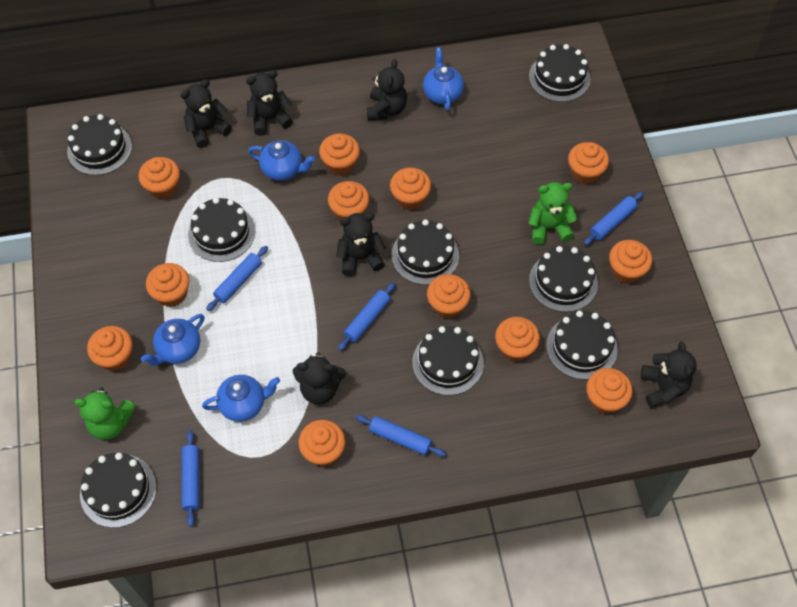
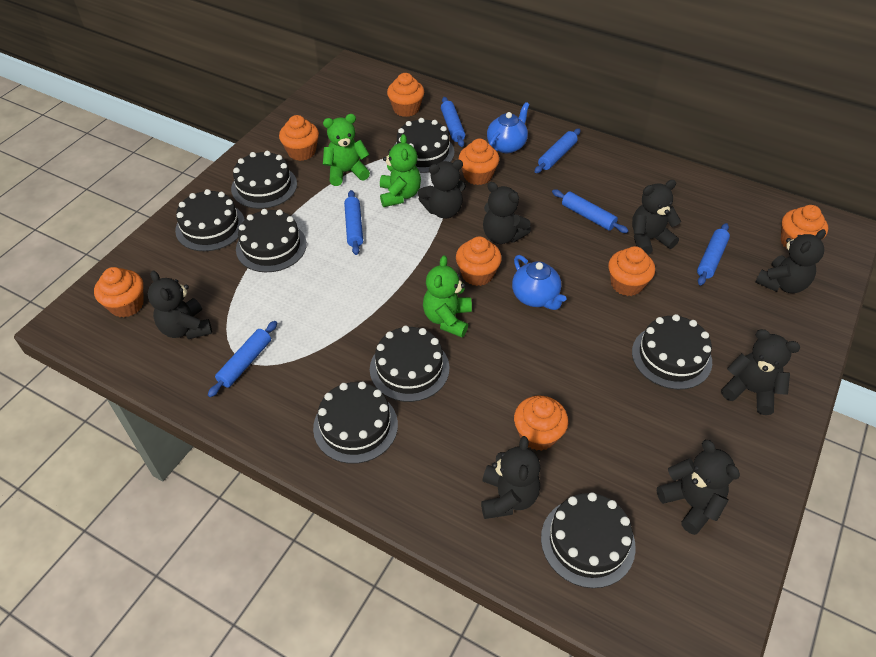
black teddy bear: 6 -> 8
blue rolling pin: 5 -> 6
blue teapot: 4 -> 2
green teddy bear: 2 -> 3
orange cupcake: 12 -> 8

